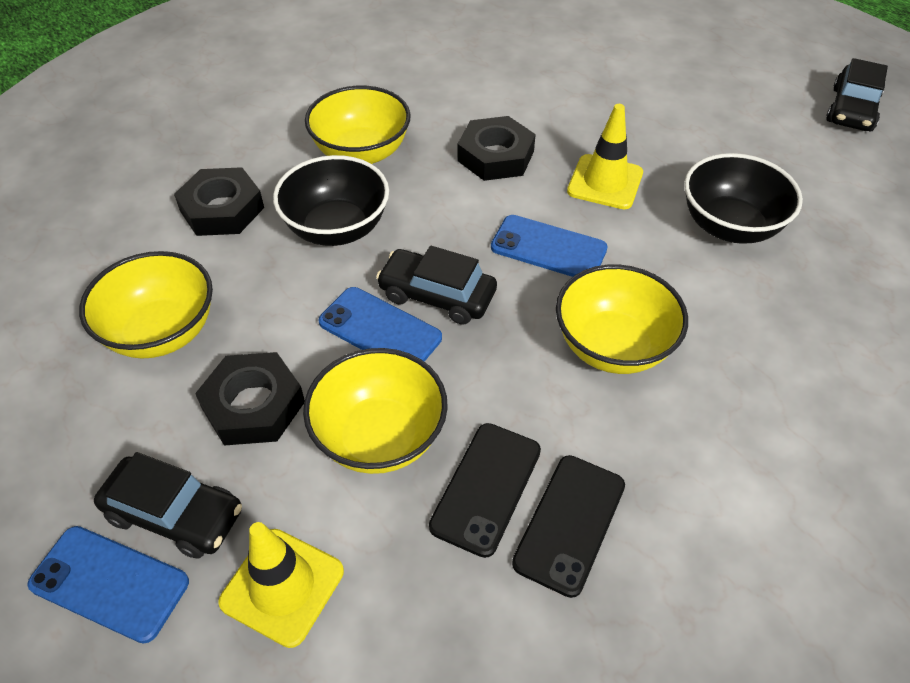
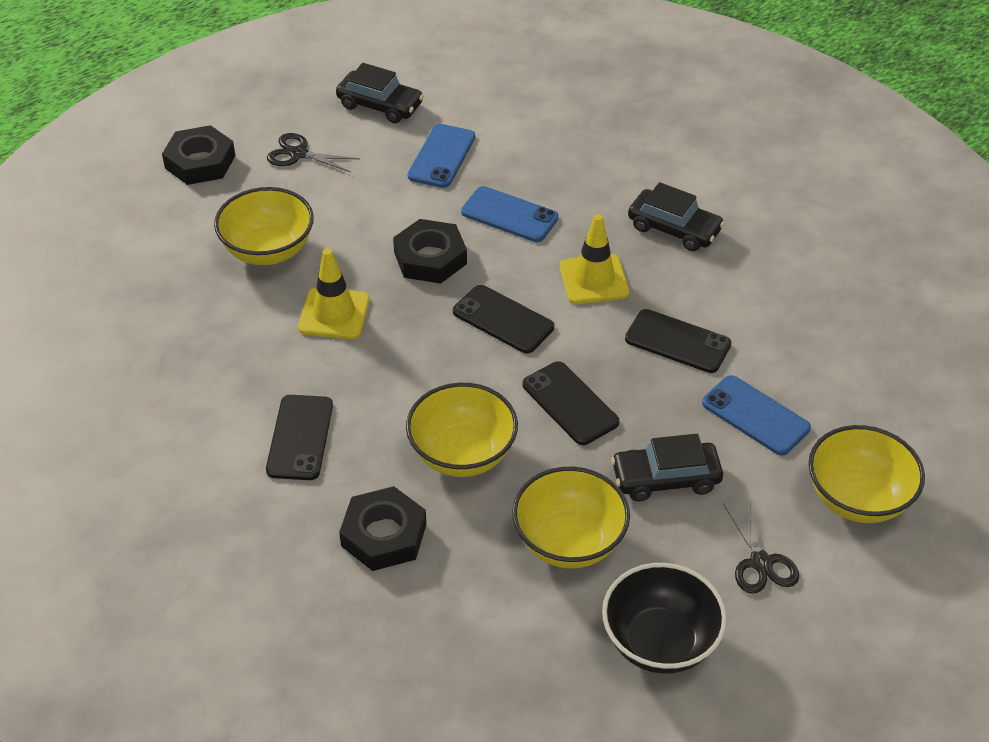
black bowl: 2 -> 1
black phone: 2 -> 4
black scissors: 0 -> 2

